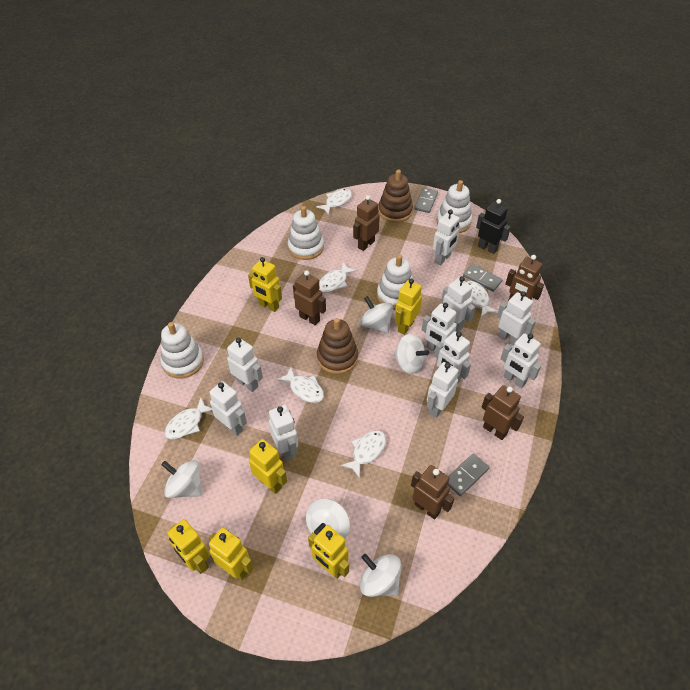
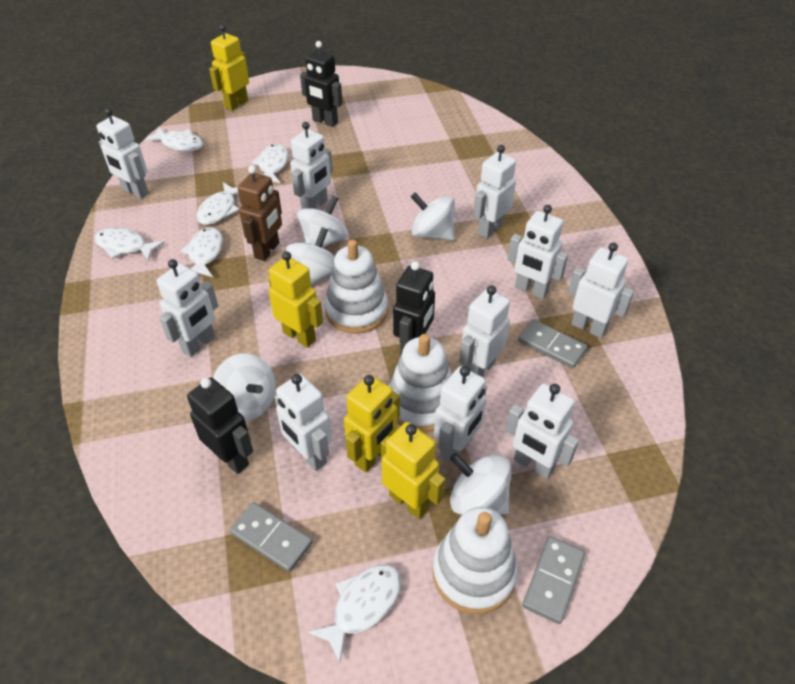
black robot: 1 -> 3
brown robot: 5 -> 1
brown stacking toy: 2 -> 0
white stacking toy: 4 -> 3
yellow robot: 6 -> 4

